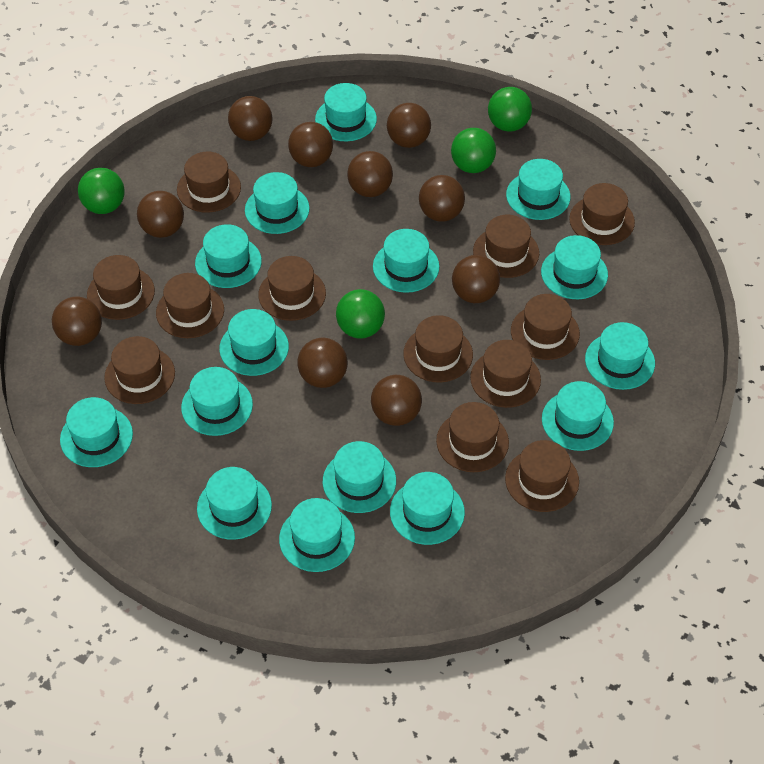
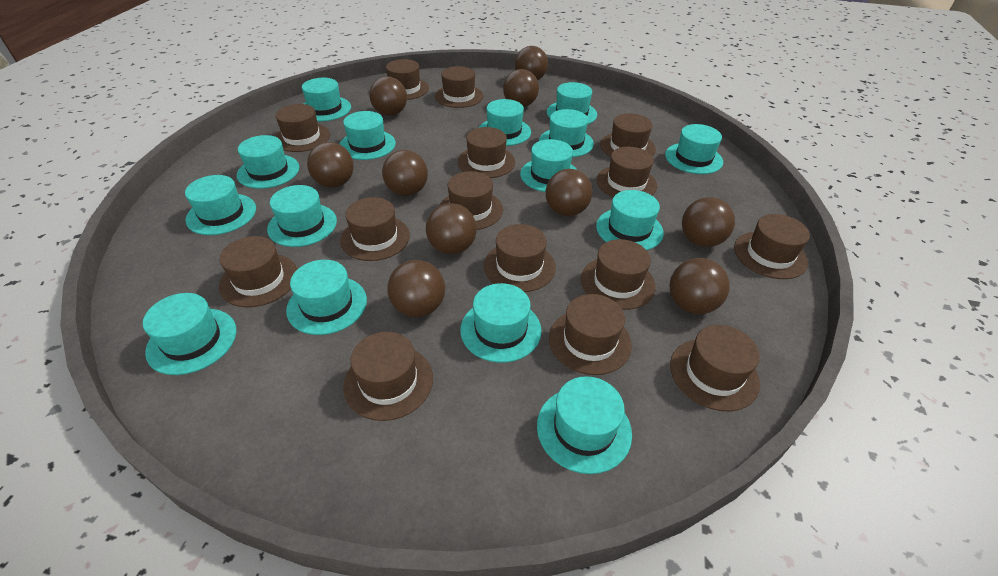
brown hat: 12 -> 15
green ball: 4 -> 0

